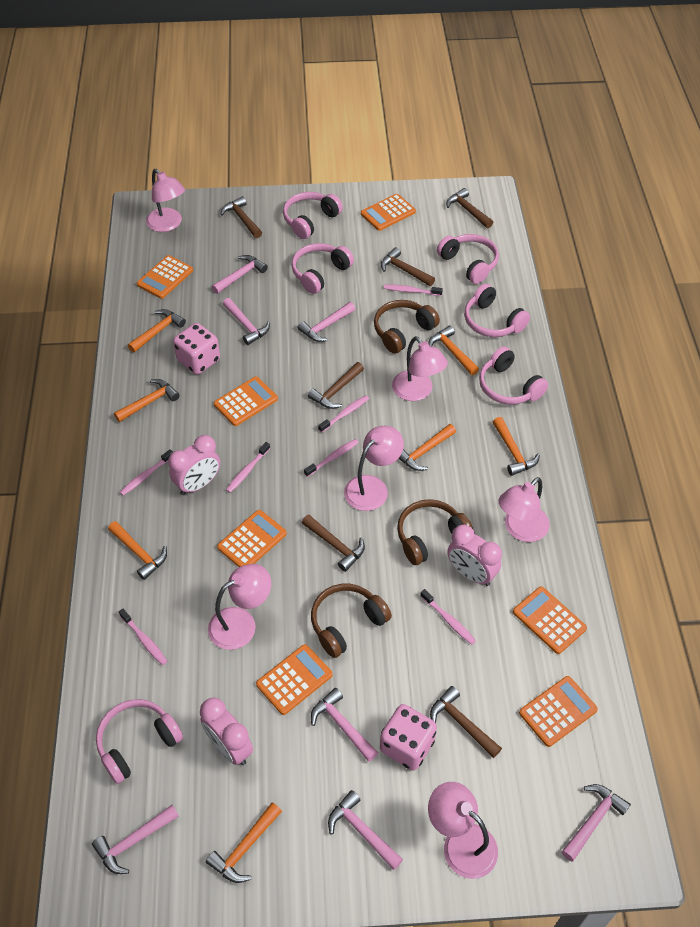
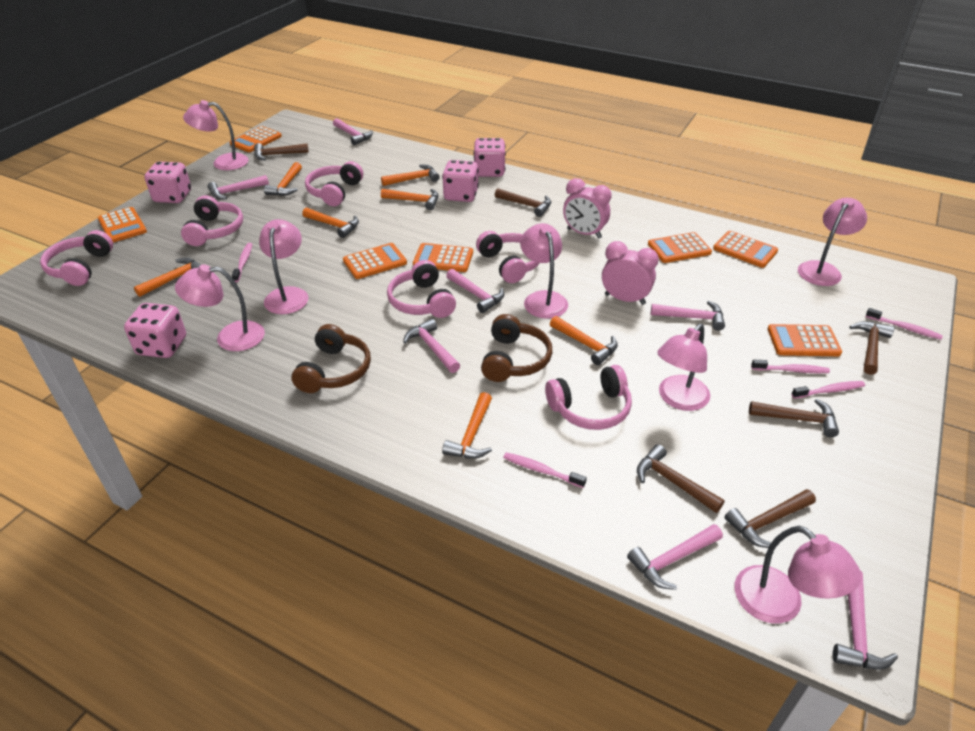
brown headphones: 3 -> 2
pink clock: 3 -> 2
pink dice: 2 -> 4
pink lamp: 6 -> 7
pink toothbrush: 7 -> 5

